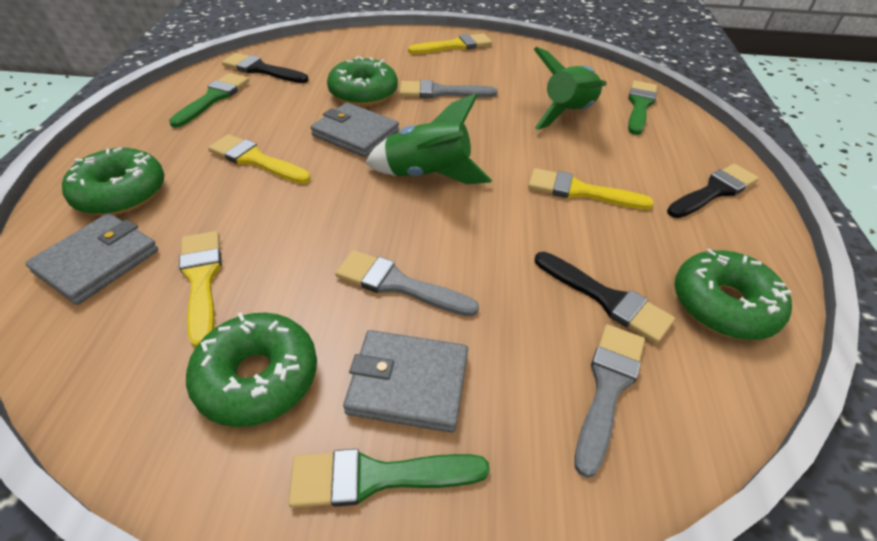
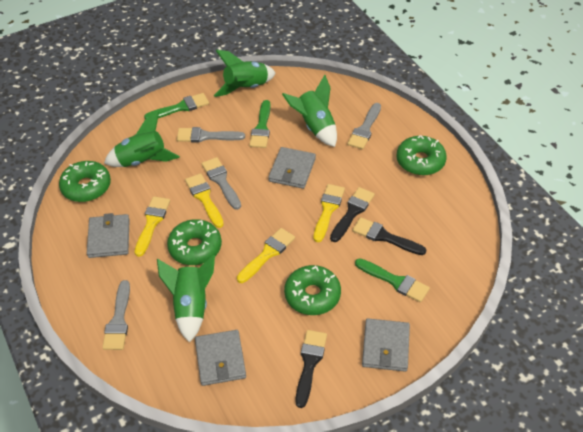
green rocket: 2 -> 4
grey brush: 3 -> 4
grey wallet: 3 -> 4

